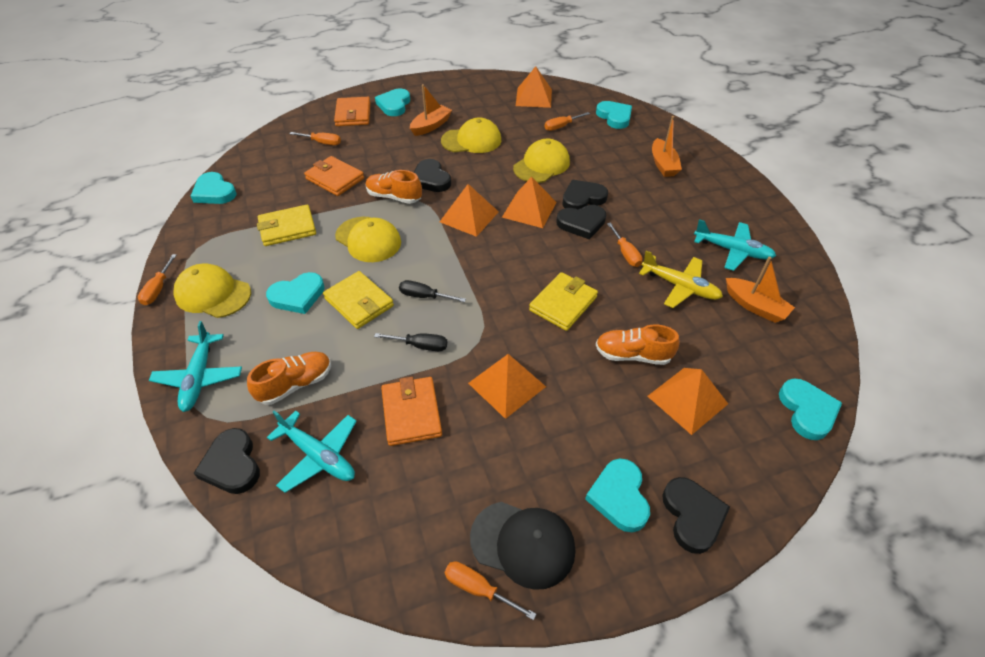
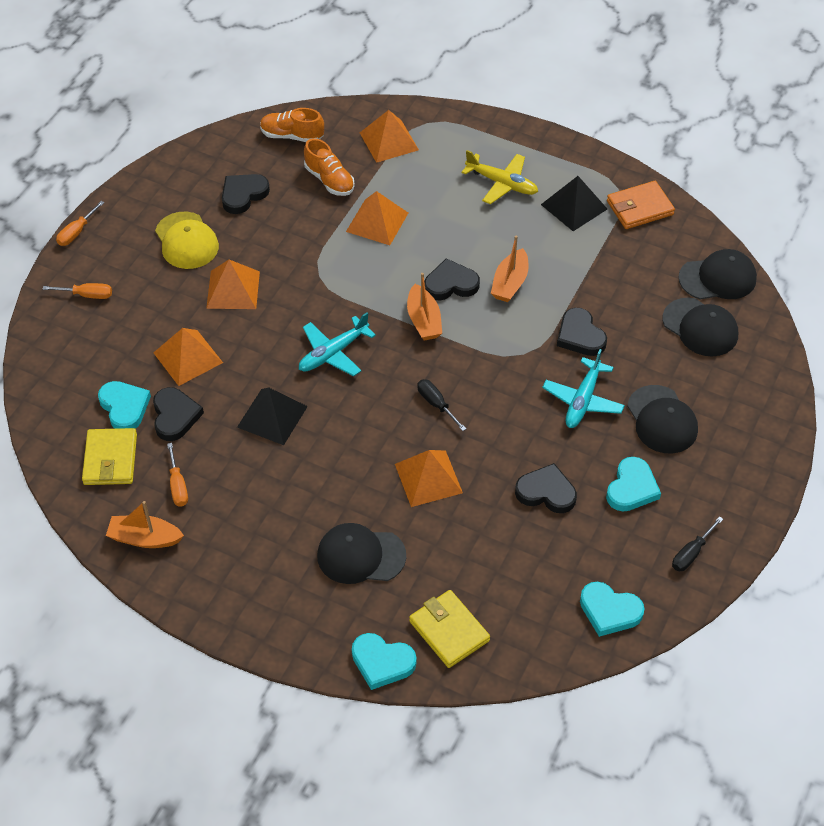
black cap: 1 -> 4
black pyramid: 0 -> 2
orange screwdriver: 5 -> 3
orange shoe: 3 -> 2
orange wallet: 3 -> 1
turquoise heart: 6 -> 4
turquoise plane: 3 -> 2
yellow cap: 4 -> 1
yellow wallet: 3 -> 2

